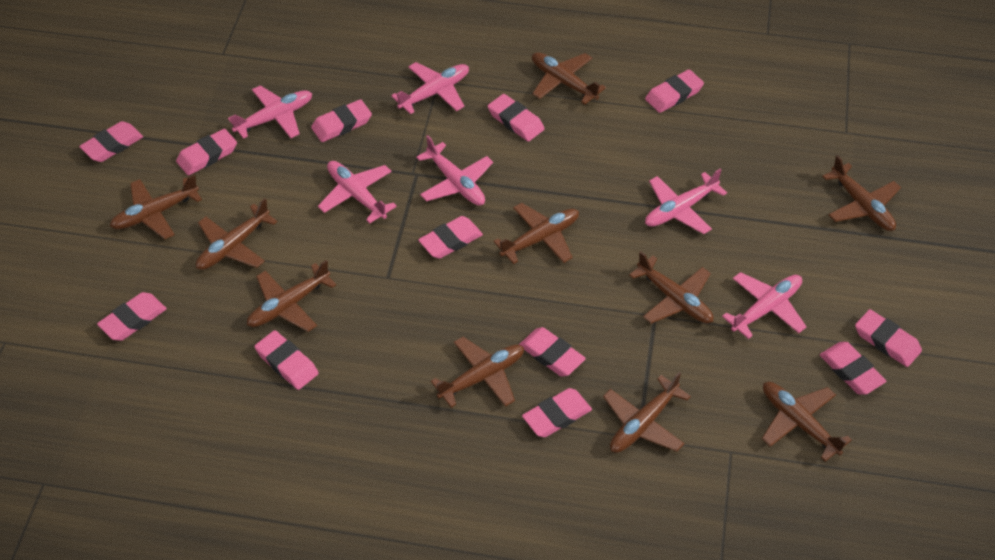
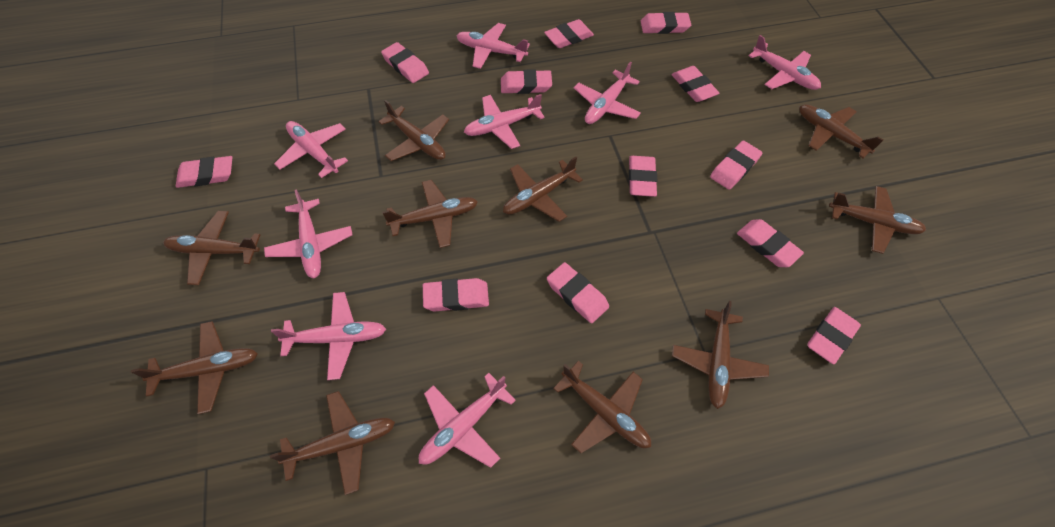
pink plane: 6 -> 8

